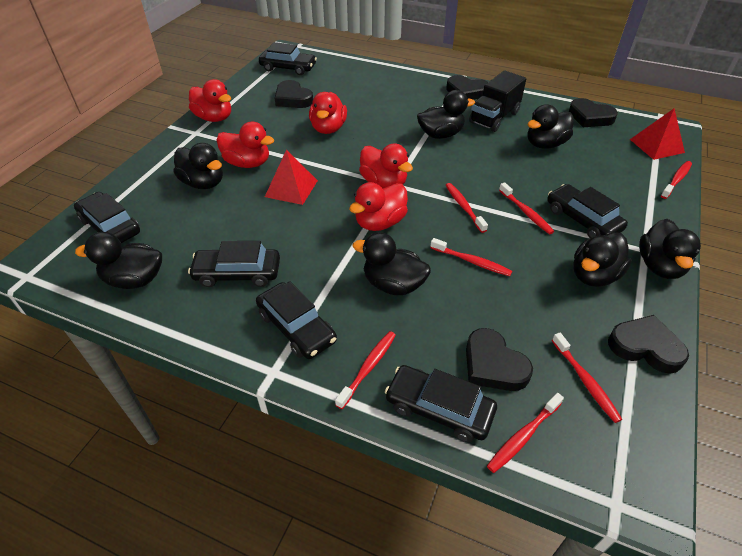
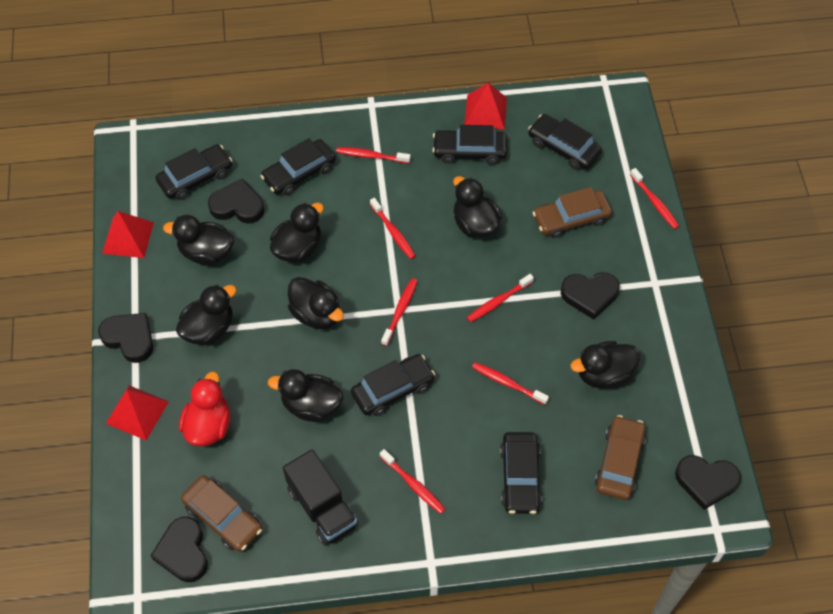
brown car: 0 -> 3
red duck: 5 -> 1
red pyramid: 2 -> 3

